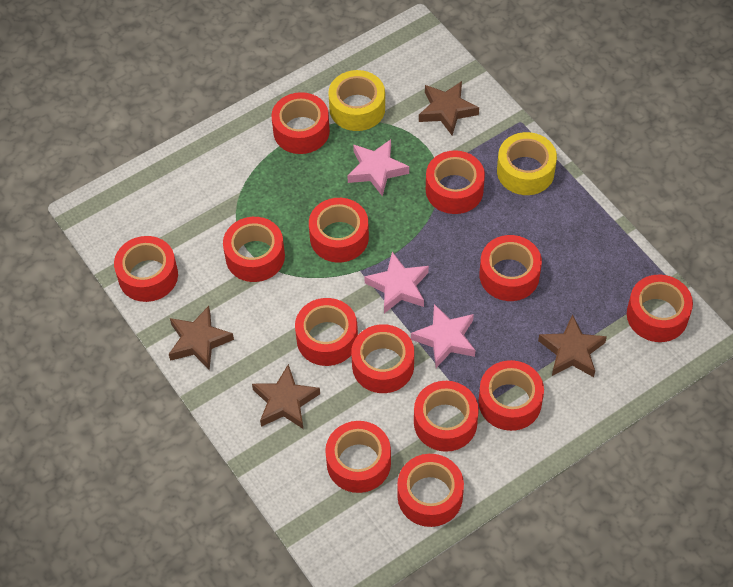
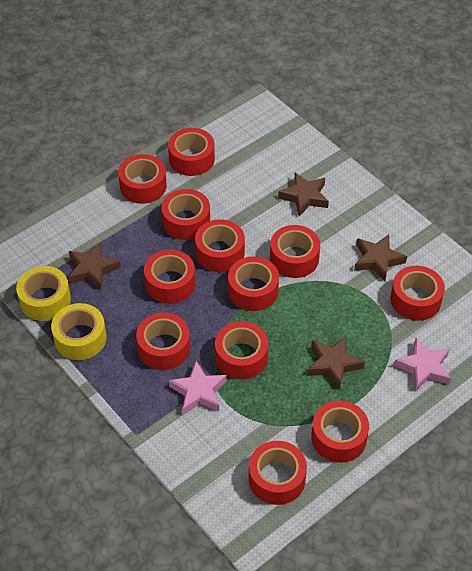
pink star: 3 -> 2
red tape: 13 -> 12

